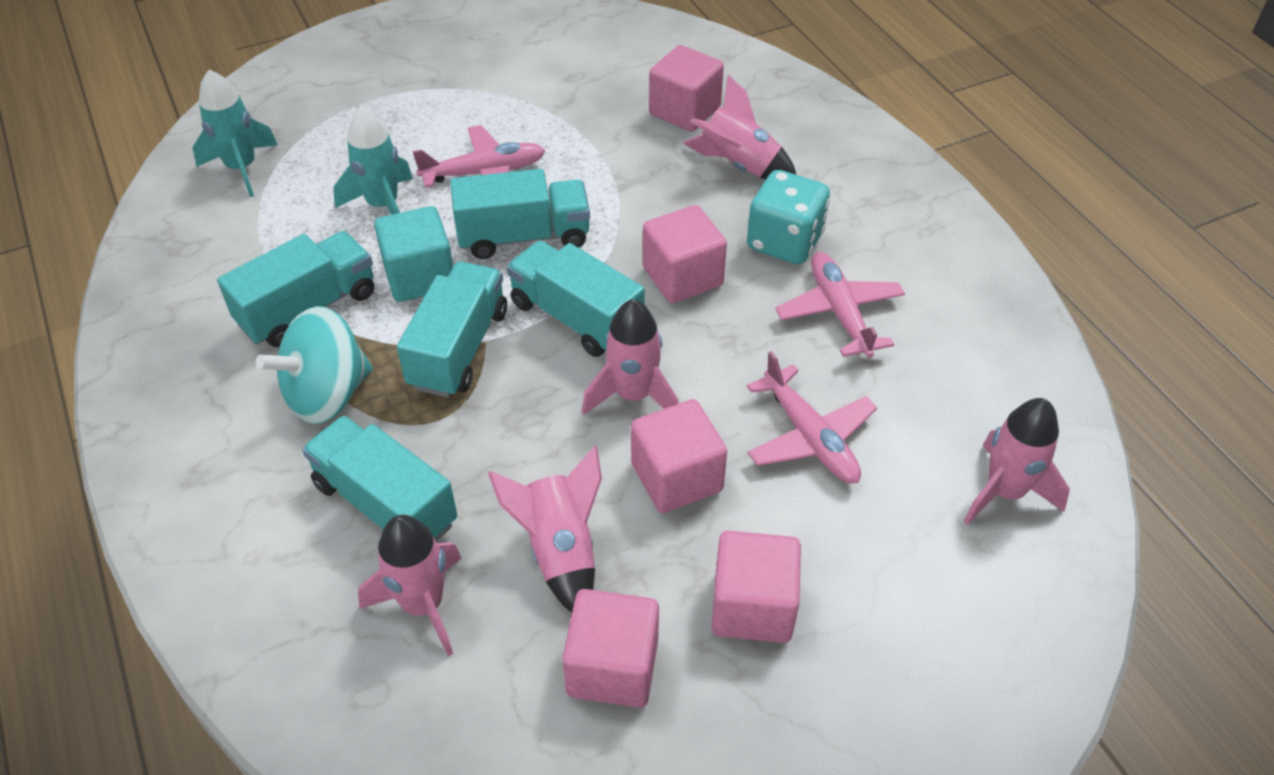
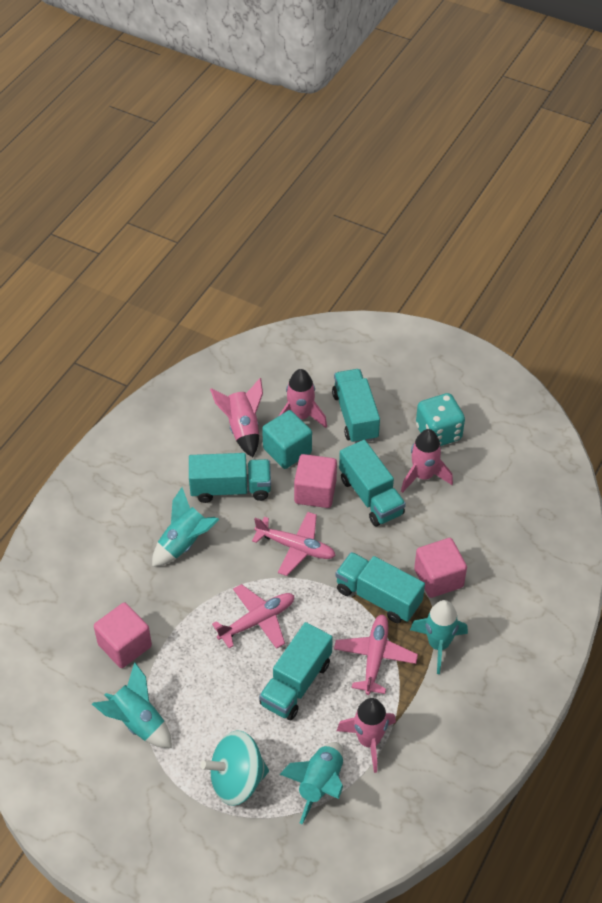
pink cube: 5 -> 3
pink rocket: 5 -> 4
turquoise rocket: 2 -> 4

